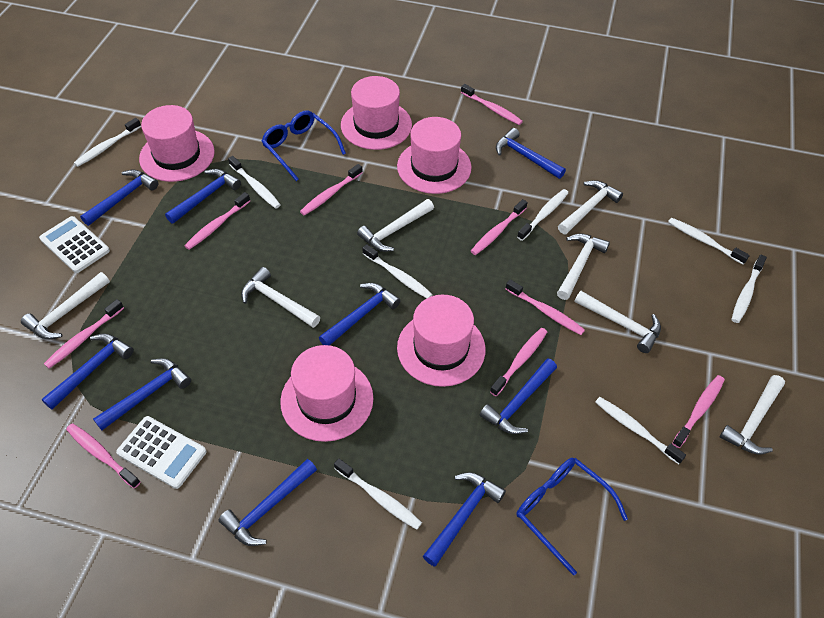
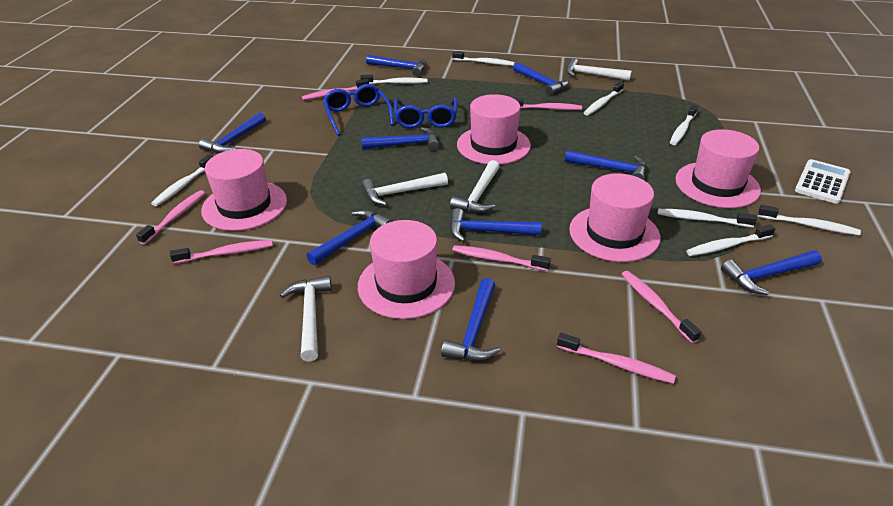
pink toothbrush: 9 -> 7
white calculator: 2 -> 1
white hammer: 7 -> 4

